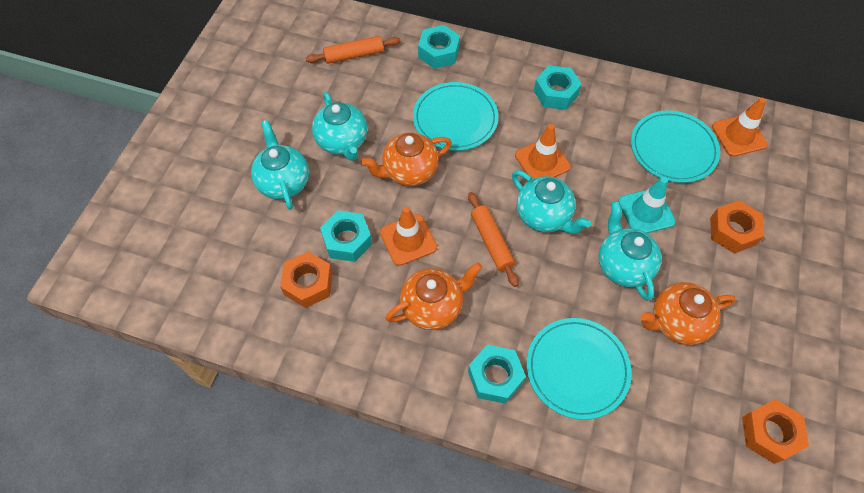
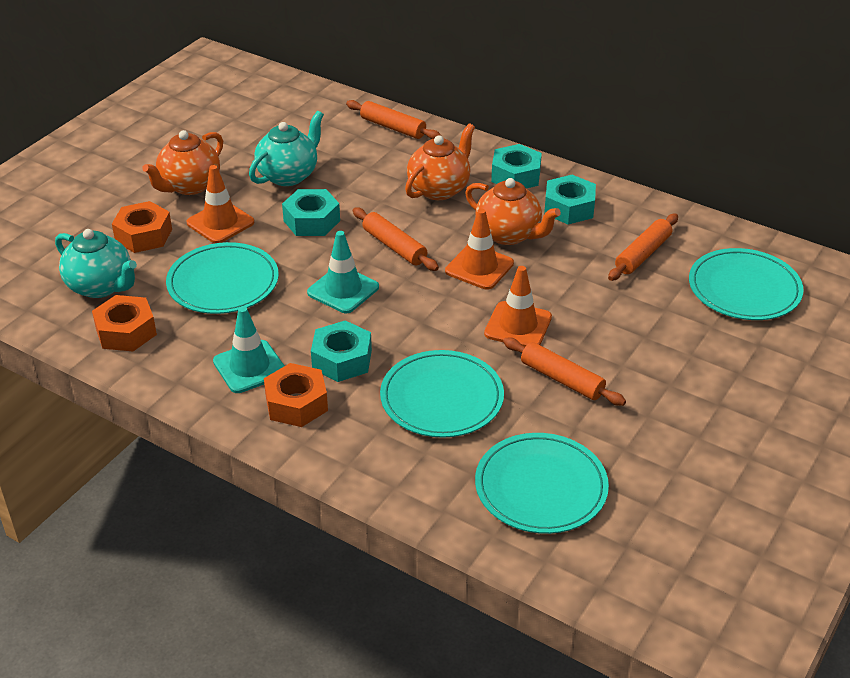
orange rolling pin: 2 -> 4
turquoise plate: 3 -> 4
turquoise teapot: 4 -> 2
turquoise traffic cone: 1 -> 2

